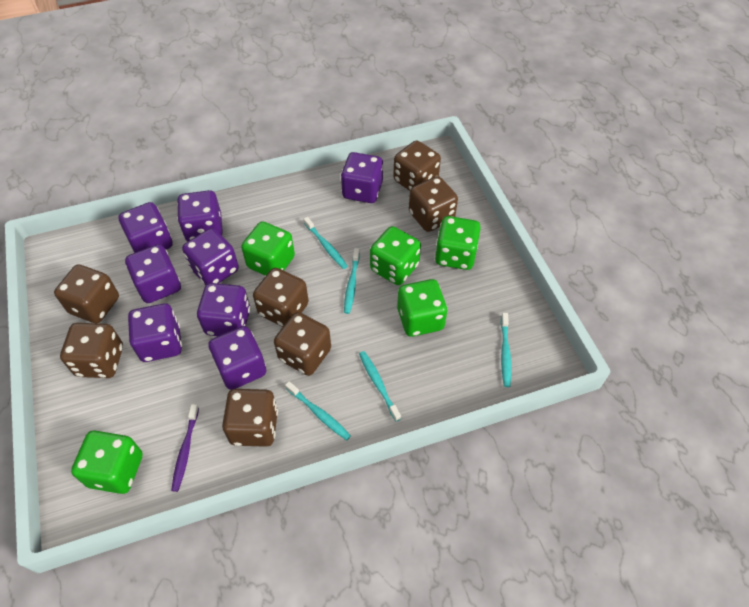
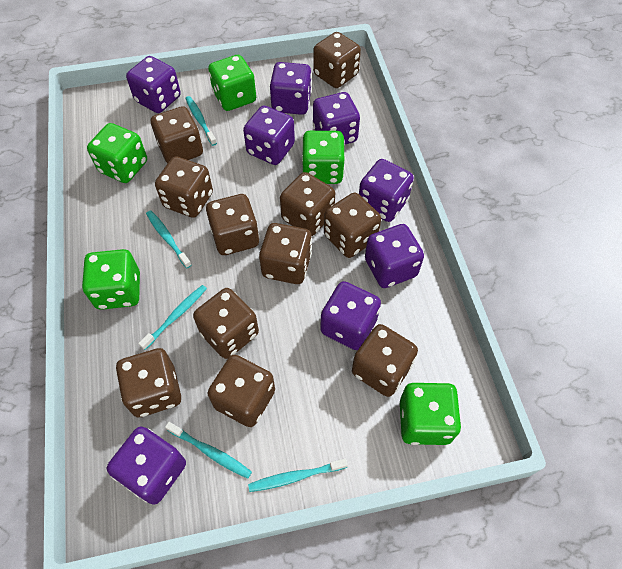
brown dice: 7 -> 11
purple toothbrush: 1 -> 0

